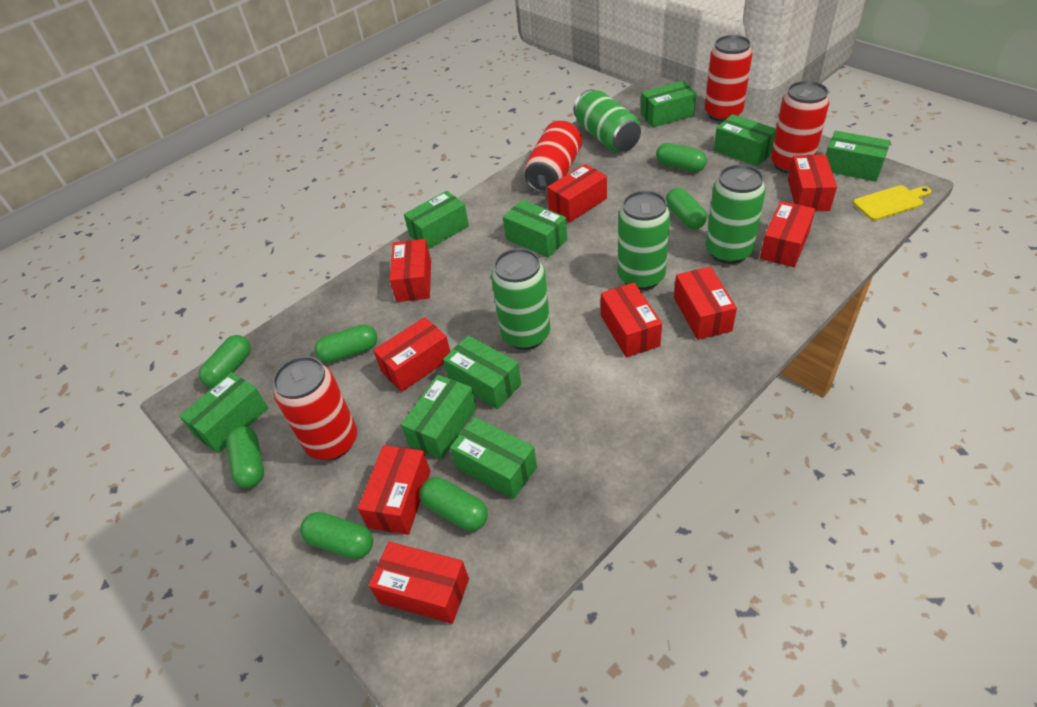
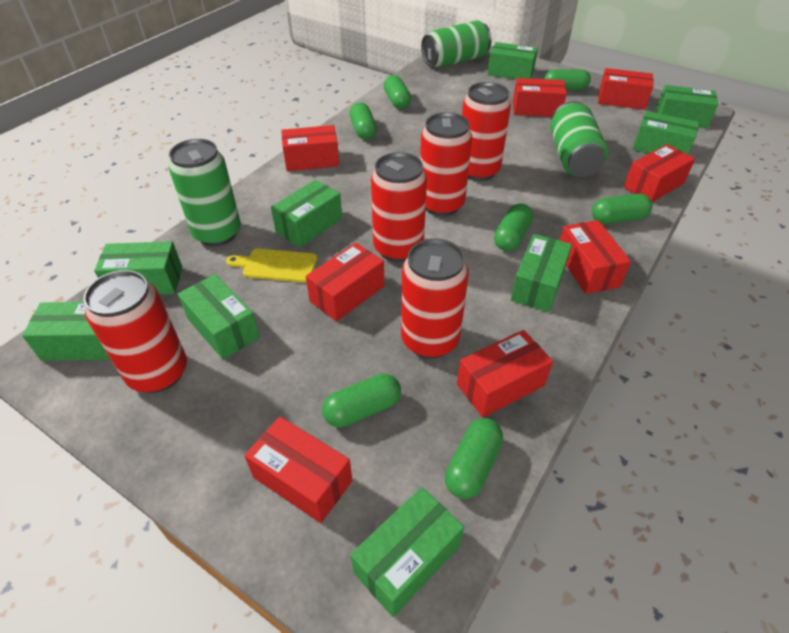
green can: 4 -> 3
red box: 9 -> 8
red can: 4 -> 5

